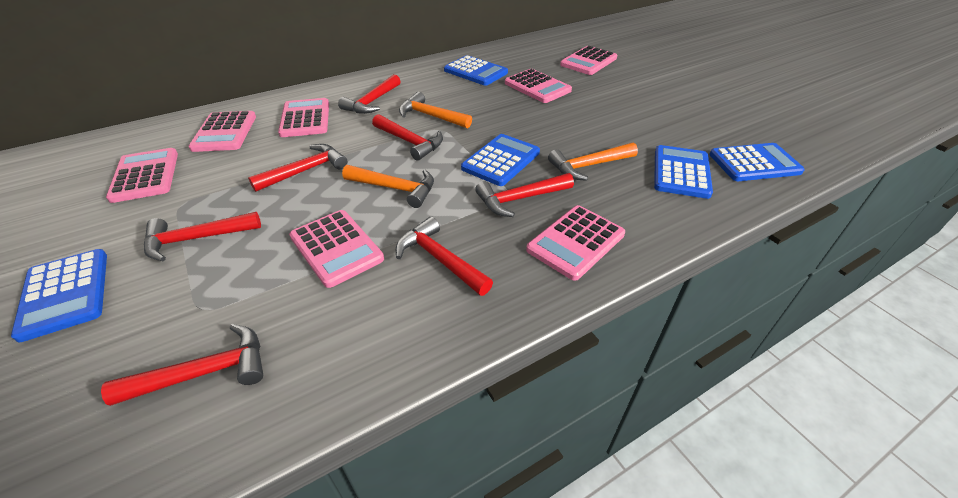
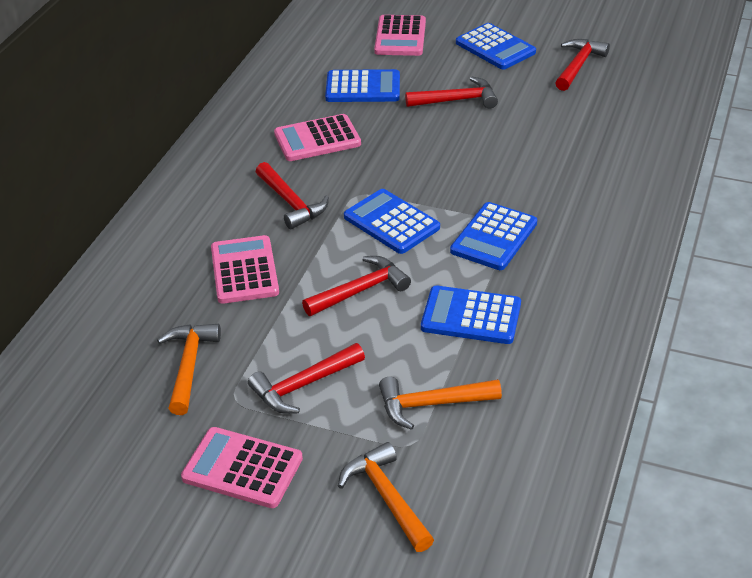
pink calculator: 7 -> 4
red hammer: 7 -> 5

